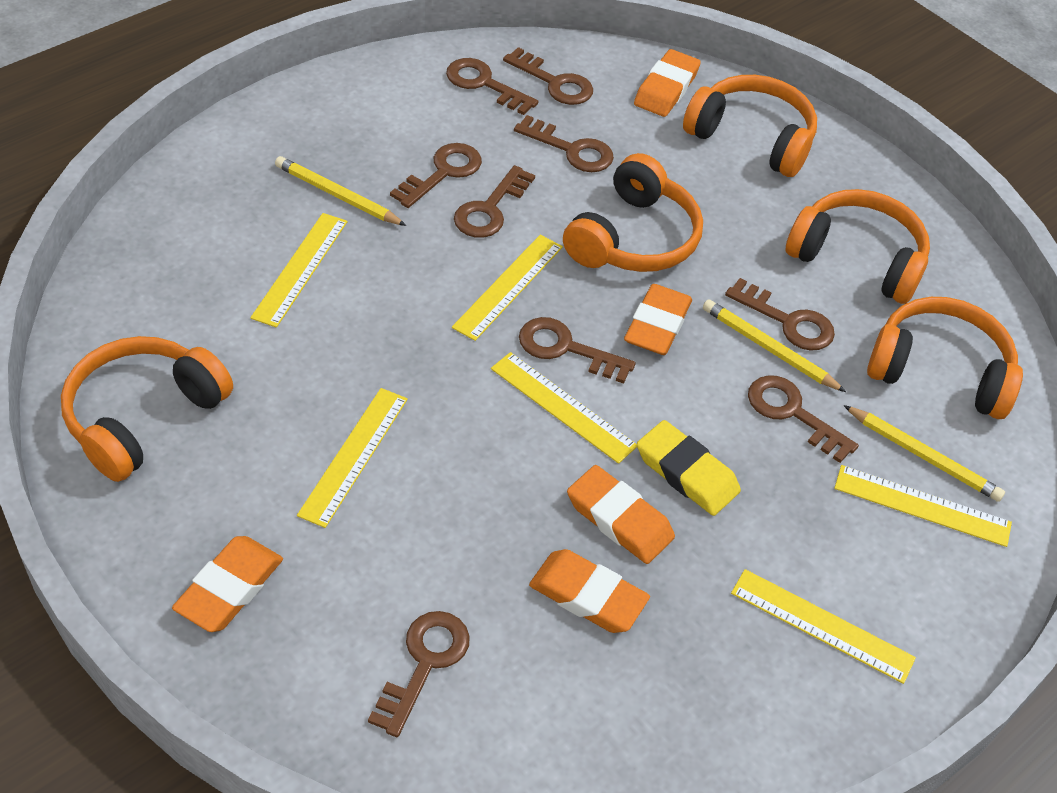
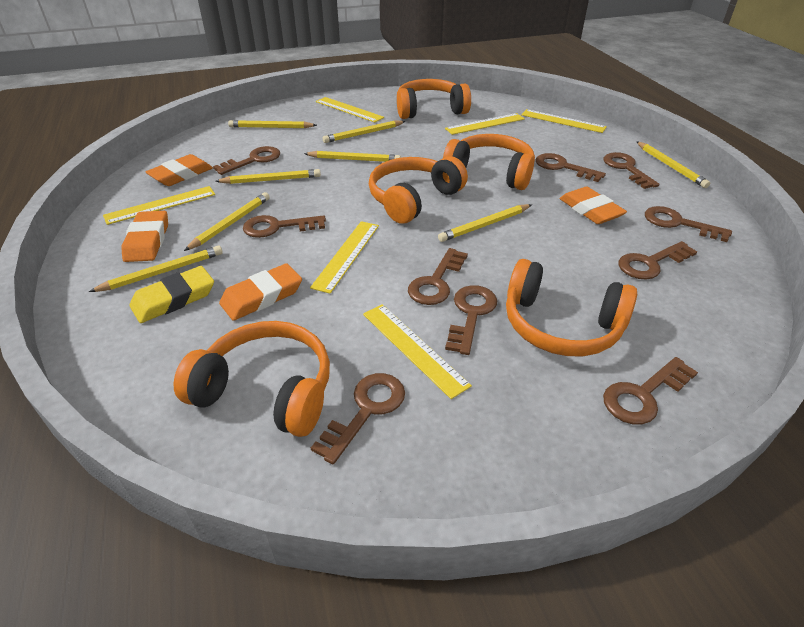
brown key: 9 -> 10
orange eraser: 5 -> 4
yellow pencil: 3 -> 8

